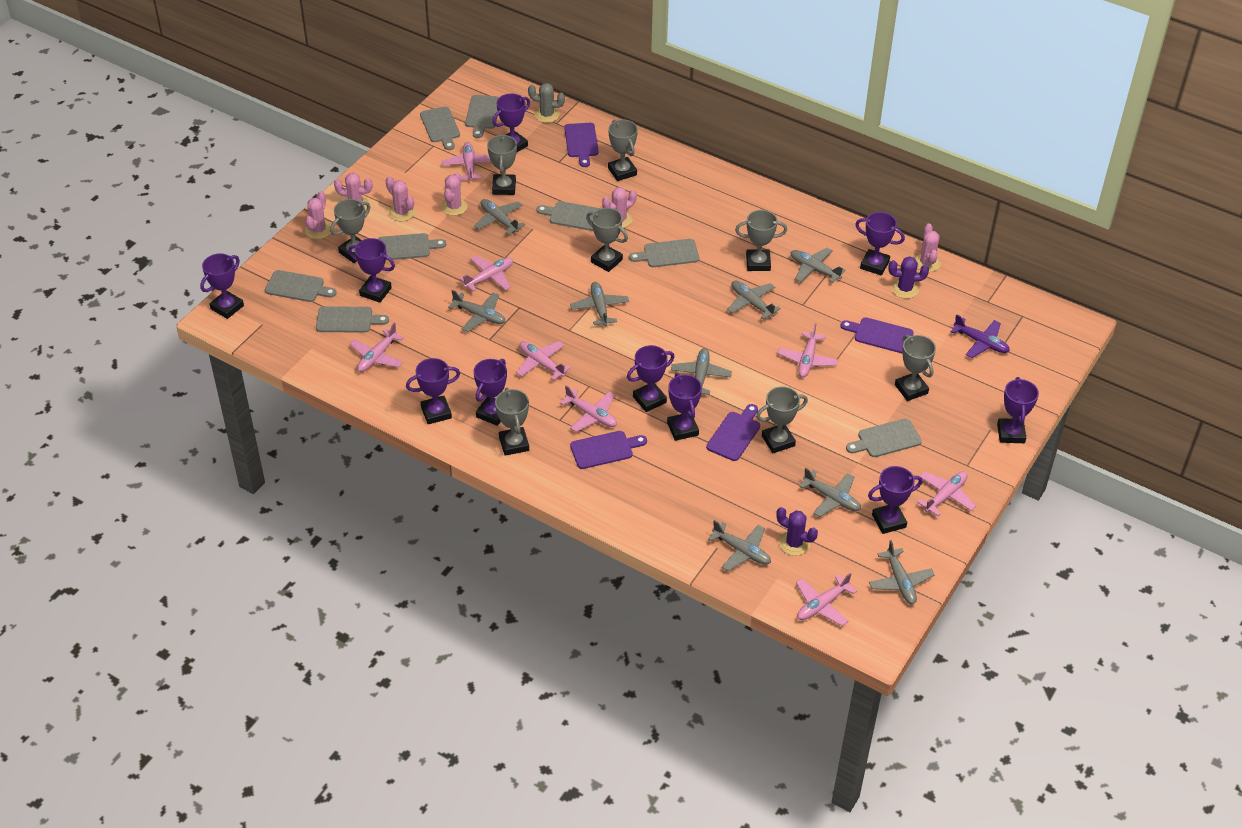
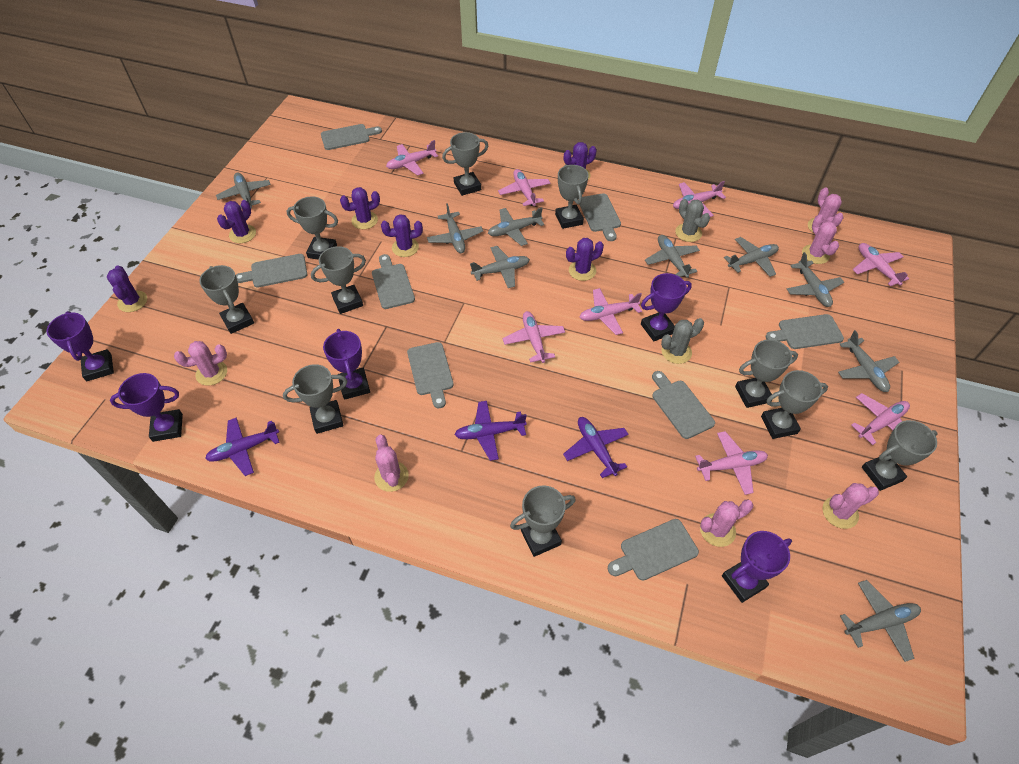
grey cactus: 1 -> 2
grey trophy: 8 -> 10
purple cactus: 2 -> 6
purple cutting board: 4 -> 0
purple plane: 1 -> 3
purple trophy: 10 -> 5

